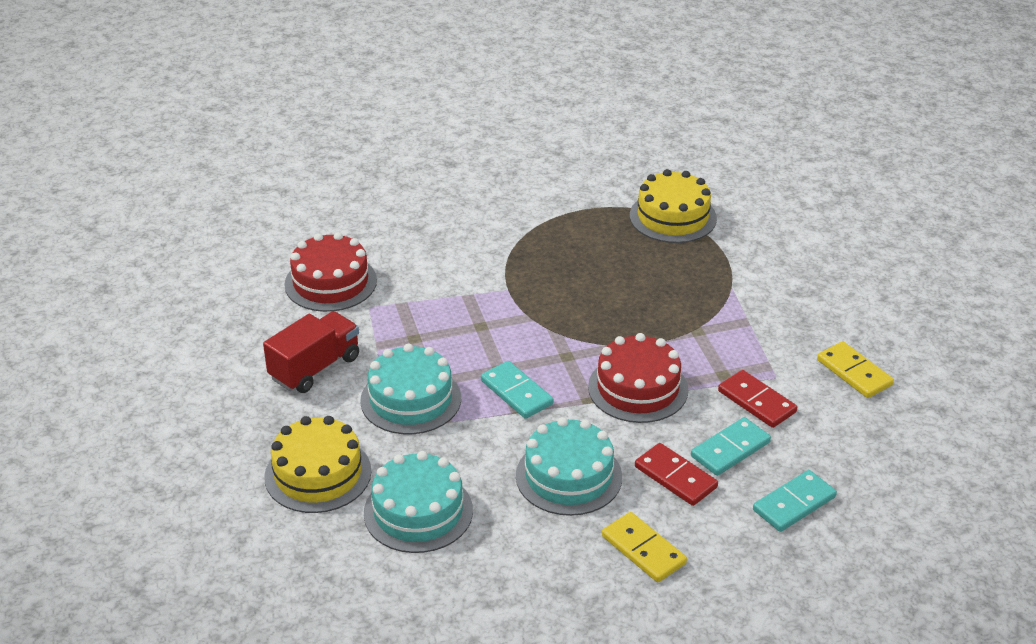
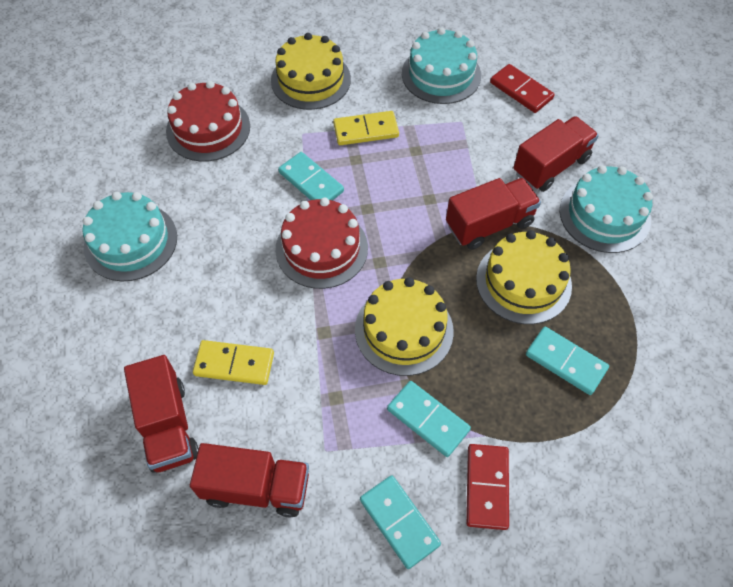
red truck: 1 -> 4
turquoise domino: 3 -> 4
yellow cake: 2 -> 3

